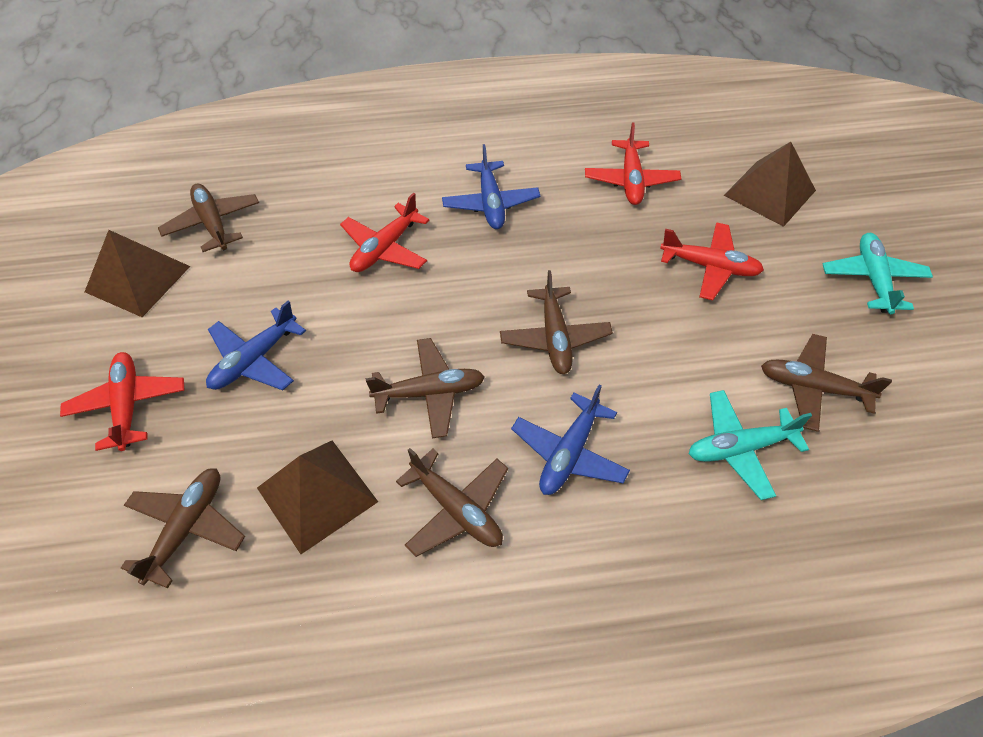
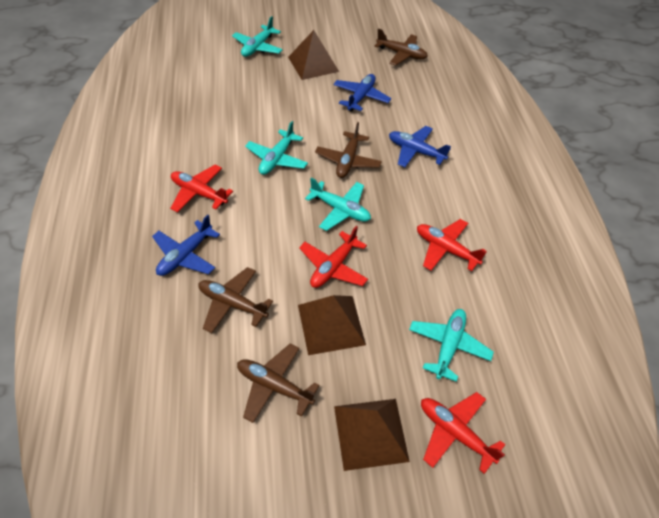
brown plane: 6 -> 4
turquoise plane: 2 -> 4

